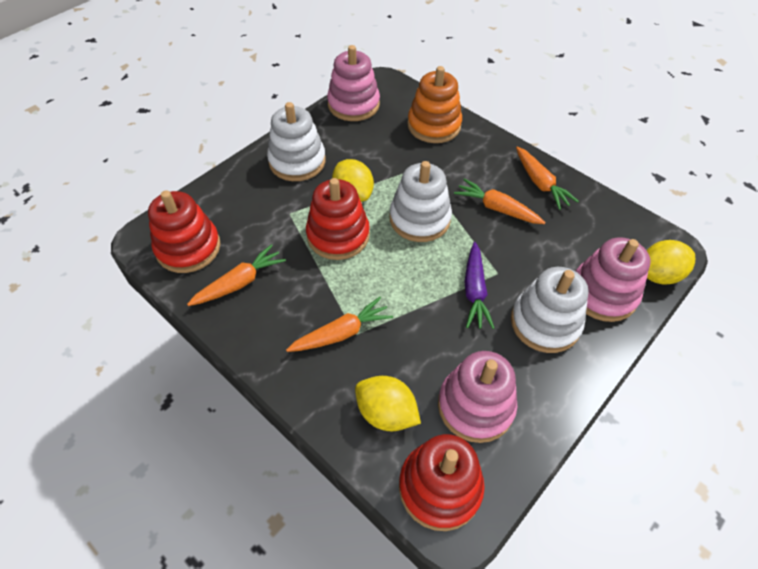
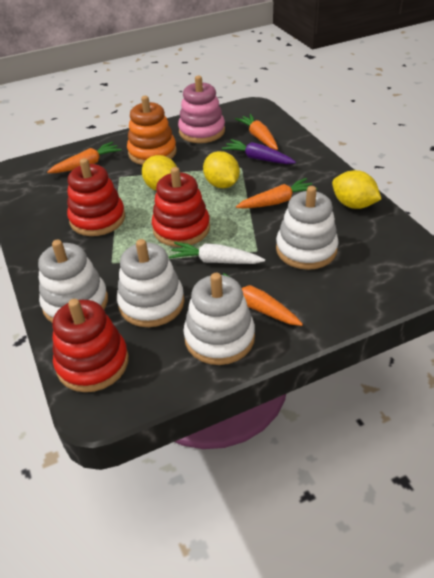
pink stacking toy: 3 -> 1
white carrot: 0 -> 1
white stacking toy: 3 -> 4

